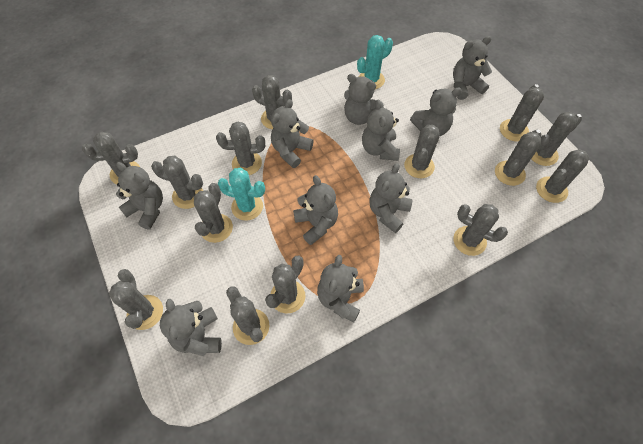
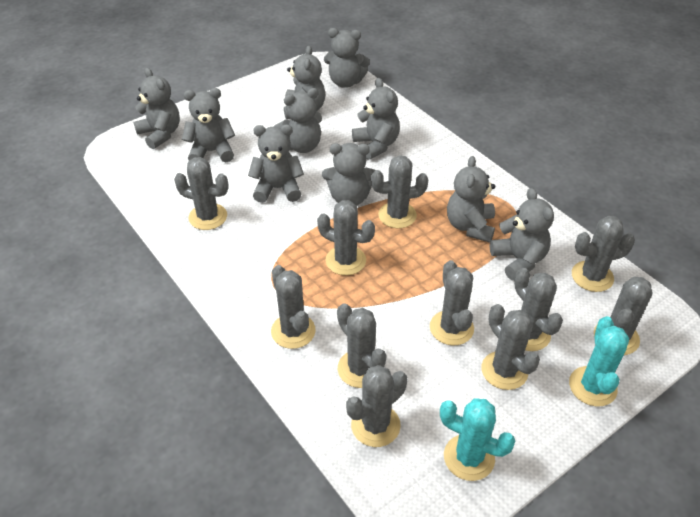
grey cactus: 14 -> 11

